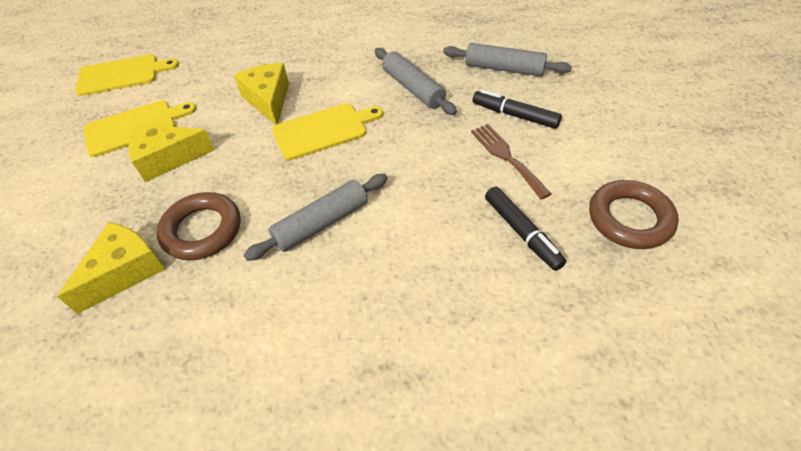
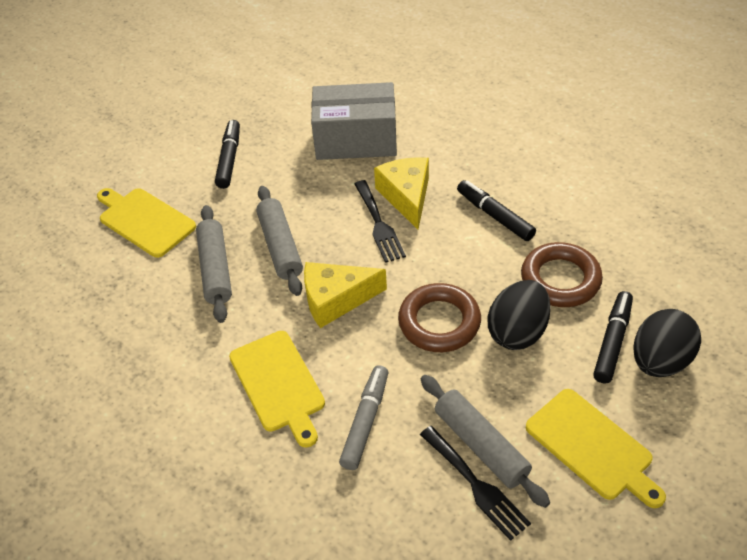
black egg: 0 -> 2
black fork: 0 -> 2
black marker: 2 -> 3
brown fork: 1 -> 0
grey box: 0 -> 1
grey marker: 0 -> 1
yellow cheese: 3 -> 2

